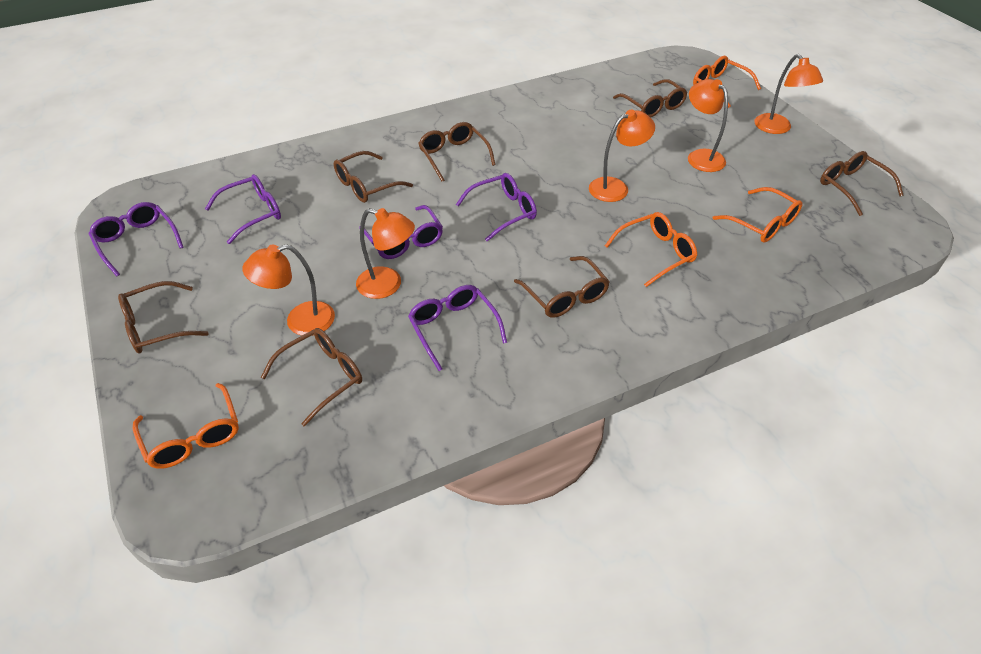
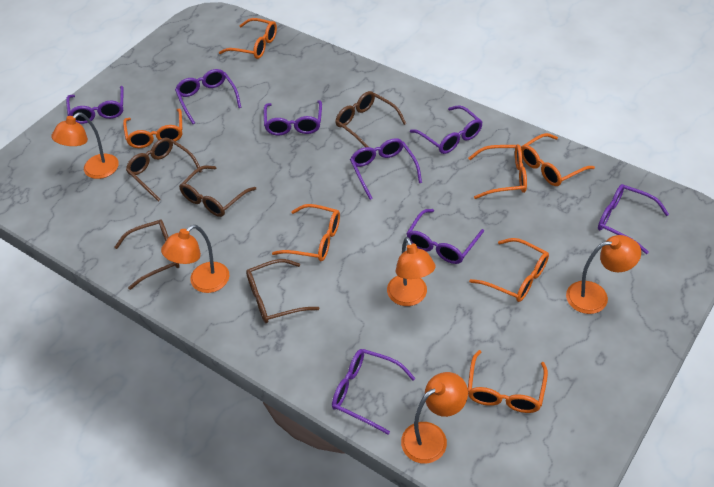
brown glasses: 7 -> 5
orange glasses: 4 -> 7
purple glasses: 5 -> 8

